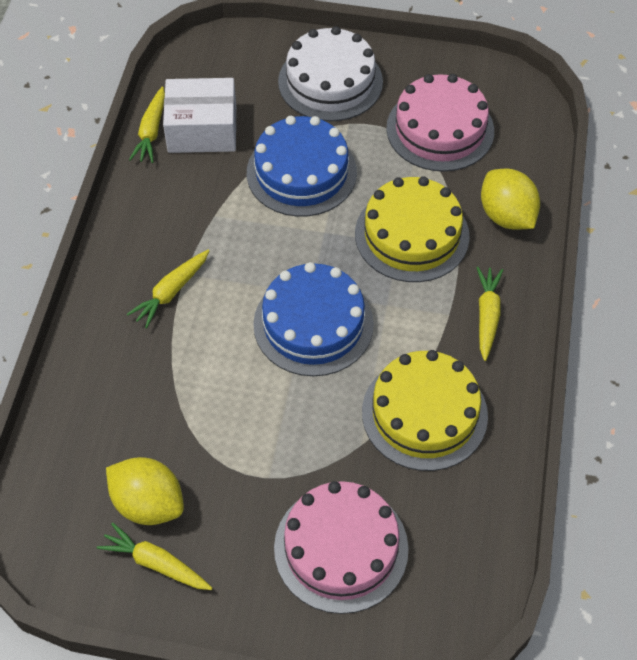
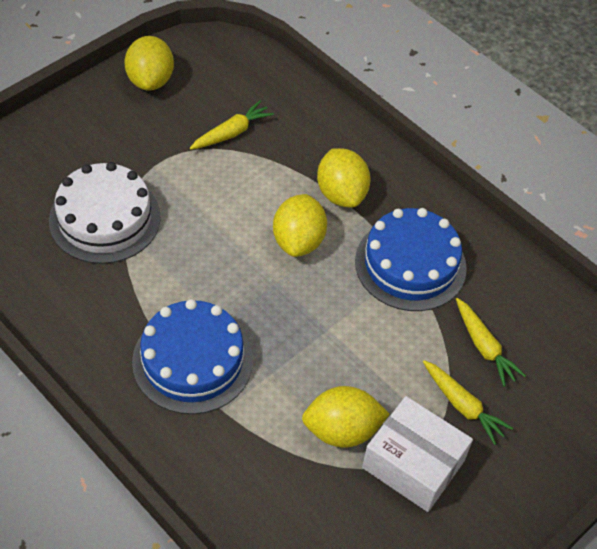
pink cake: 2 -> 0
yellow cake: 2 -> 0
yellow carrot: 4 -> 3
yellow lemon: 2 -> 4

